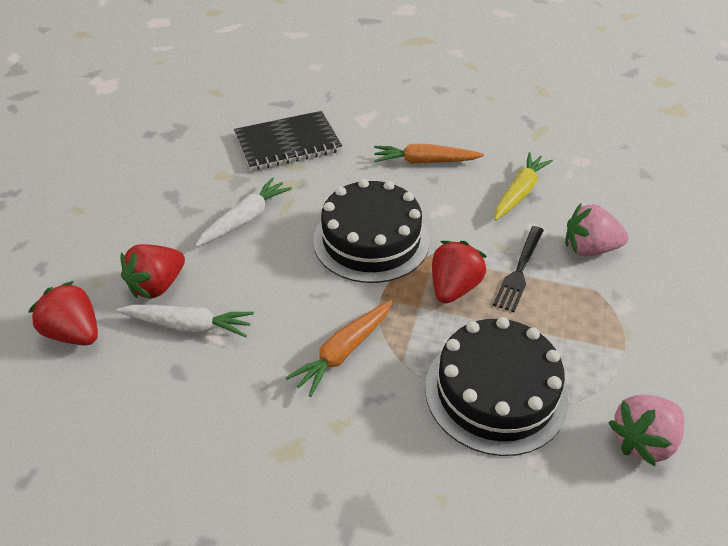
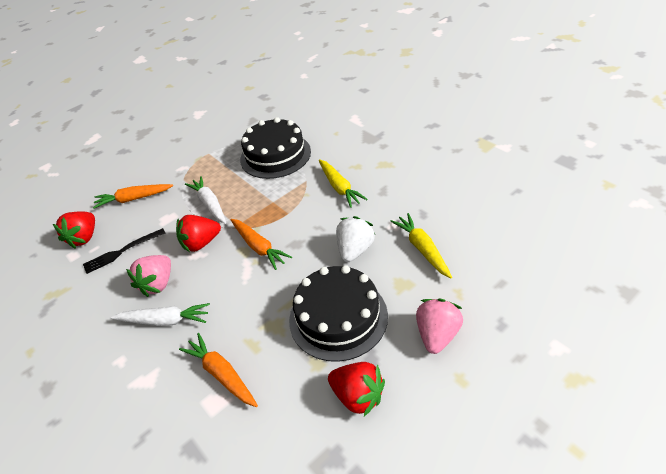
black notebook: 1 -> 0
orange carrot: 2 -> 3
white strawberry: 0 -> 1
yellow carrot: 1 -> 2

